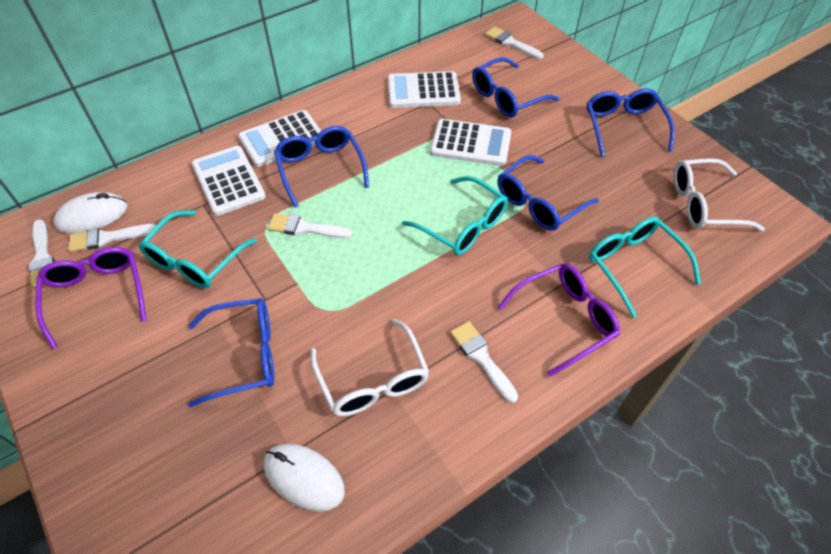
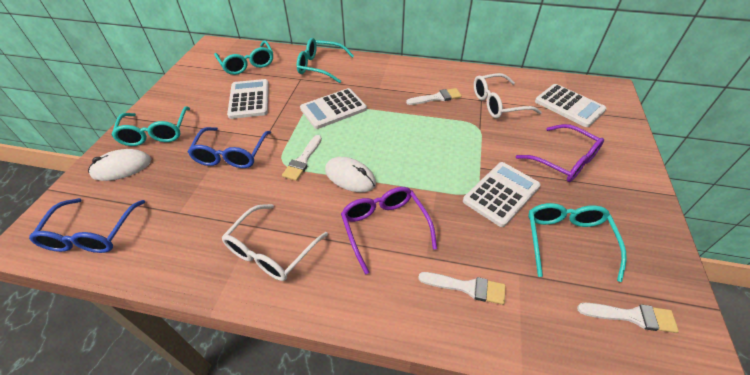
blue glasses: 5 -> 2
turquoise glasses: 3 -> 4
white brush: 5 -> 4

